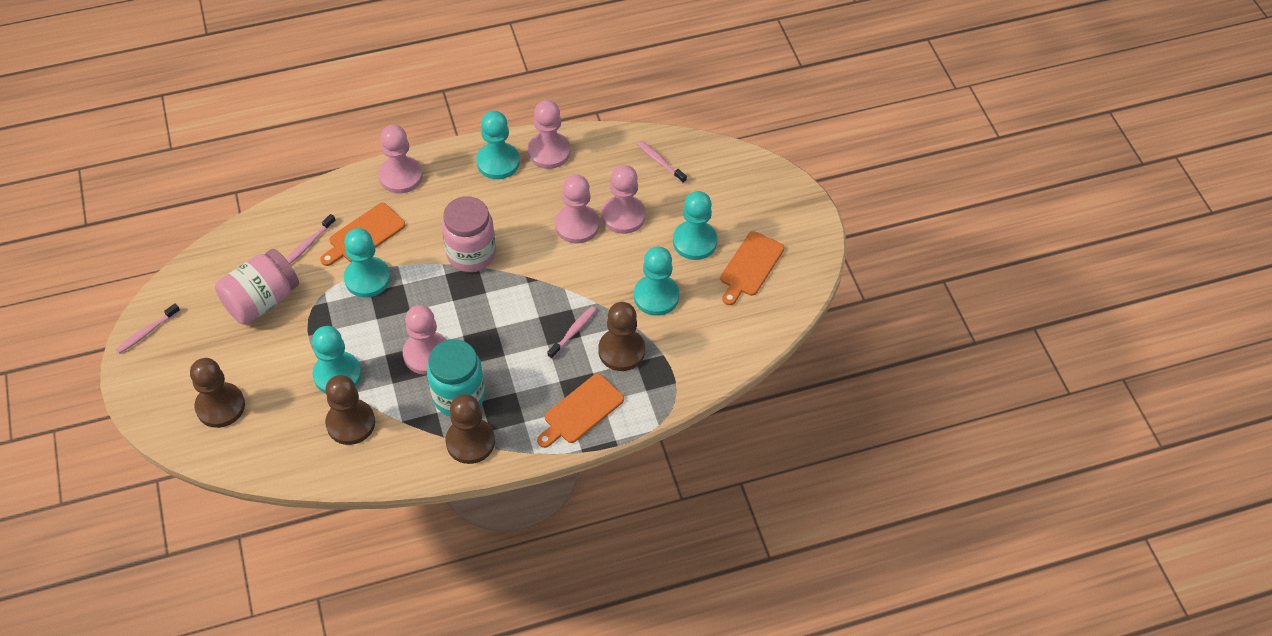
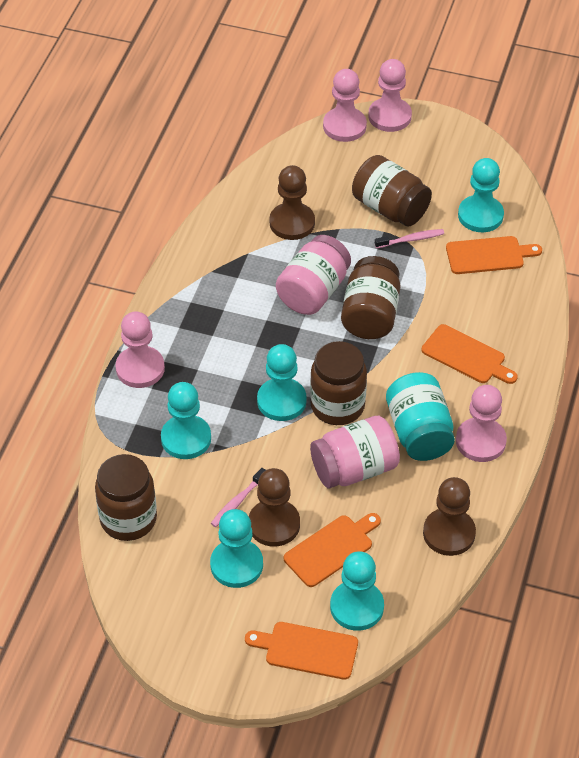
brown jar: 0 -> 4
brown pawn: 4 -> 3
orange cutting board: 3 -> 4
pink pawn: 5 -> 4
pink toothbrush: 4 -> 2

